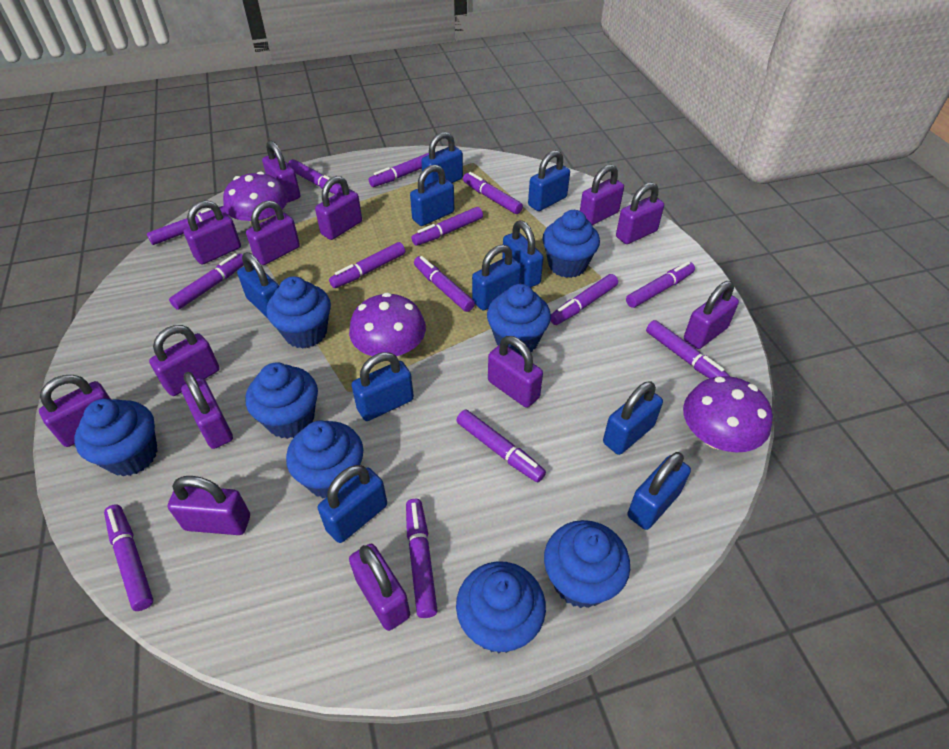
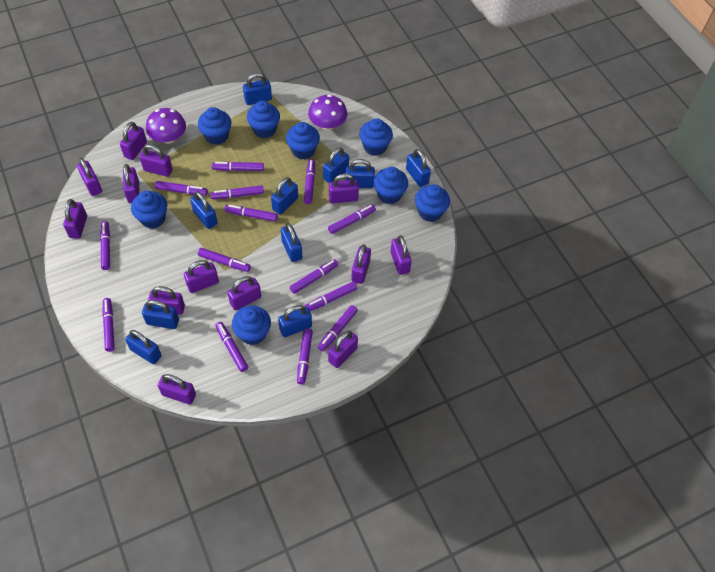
purple mushroom: 3 -> 2

